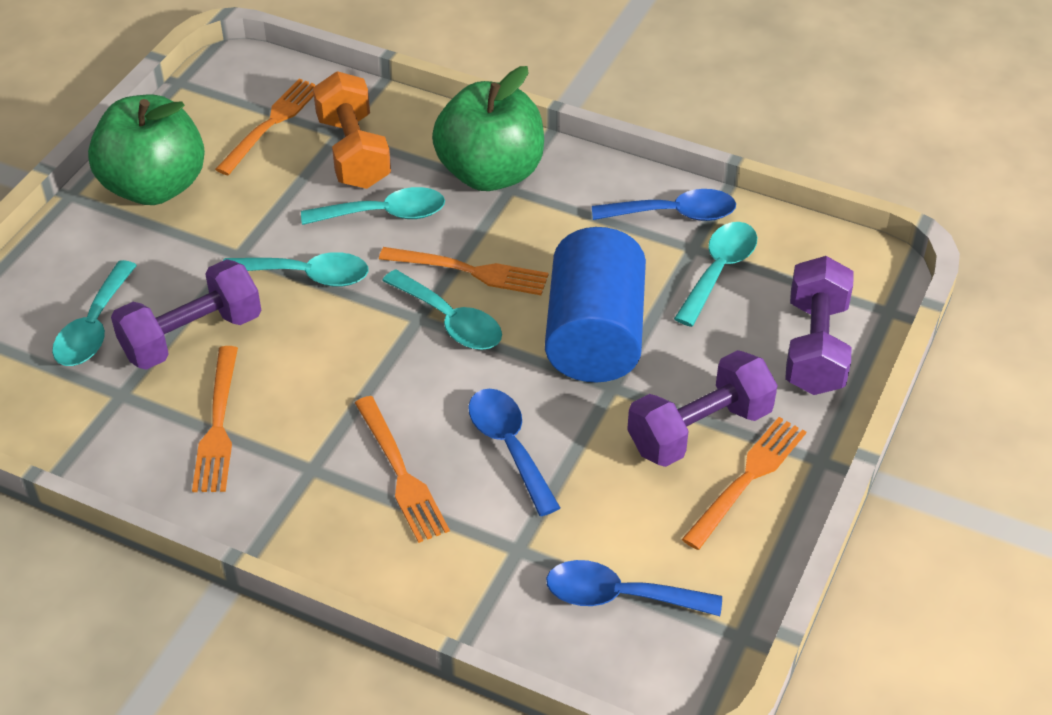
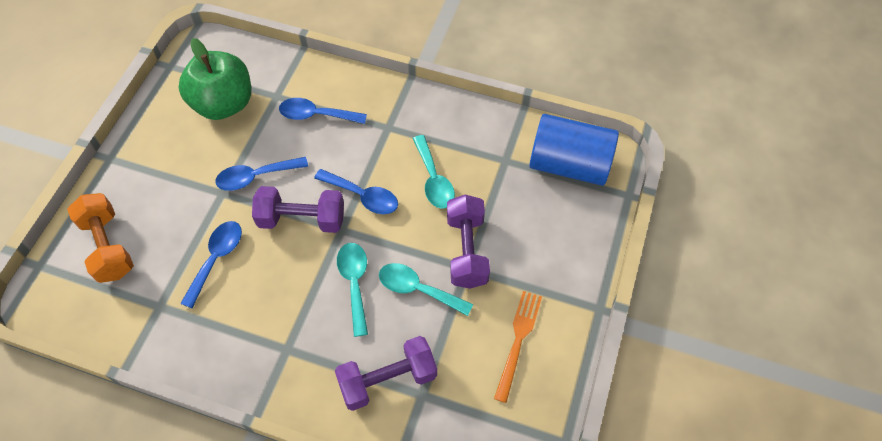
blue spoon: 3 -> 4
green apple: 2 -> 1
orange fork: 5 -> 1
turquoise spoon: 5 -> 3

